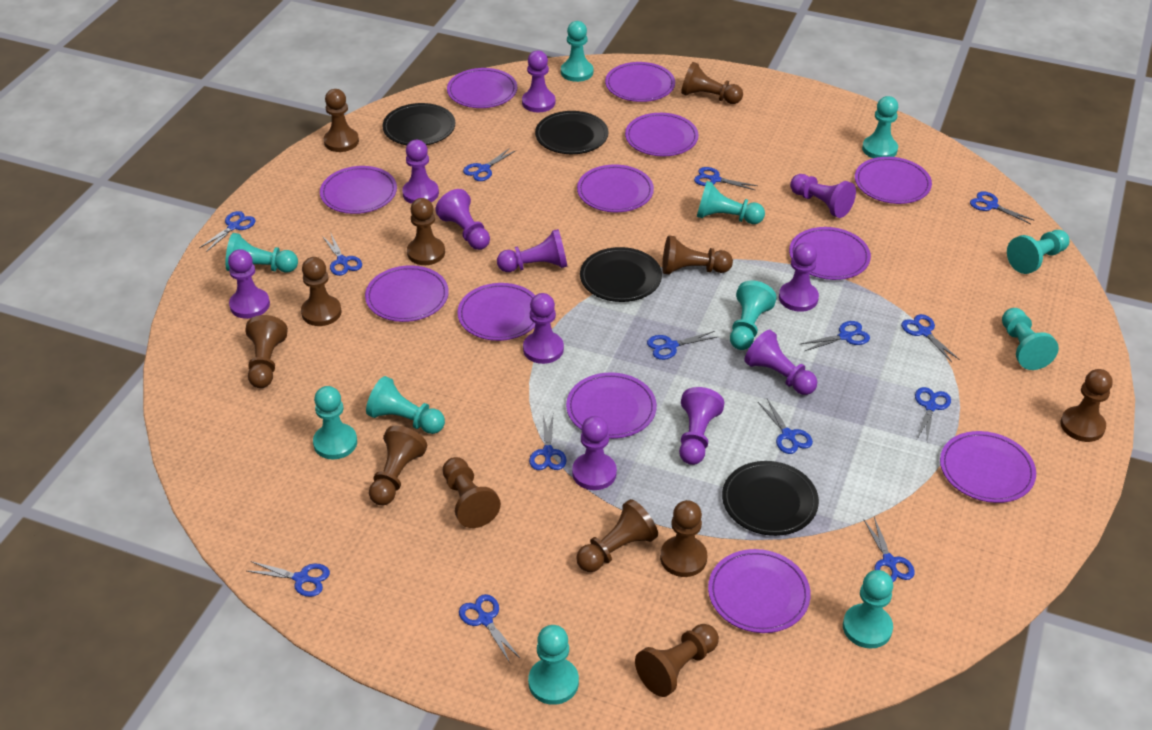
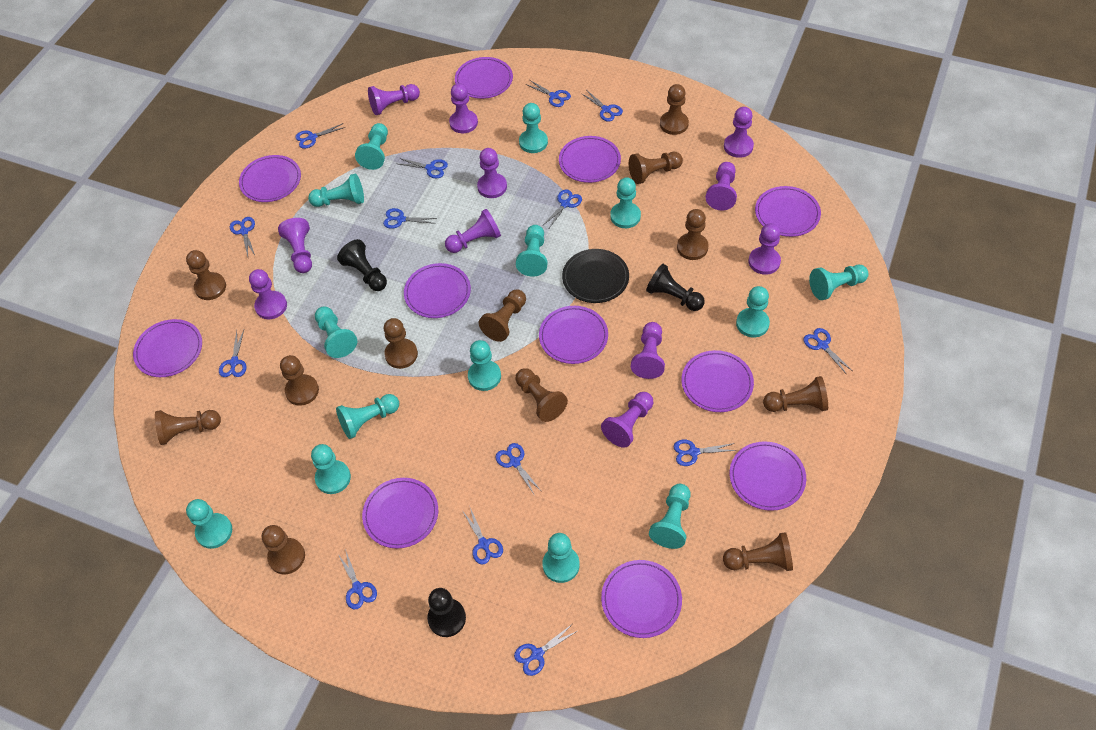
black pawn: 0 -> 3
black plate: 4 -> 1
purple plate: 12 -> 11
turquoise pawn: 11 -> 14

